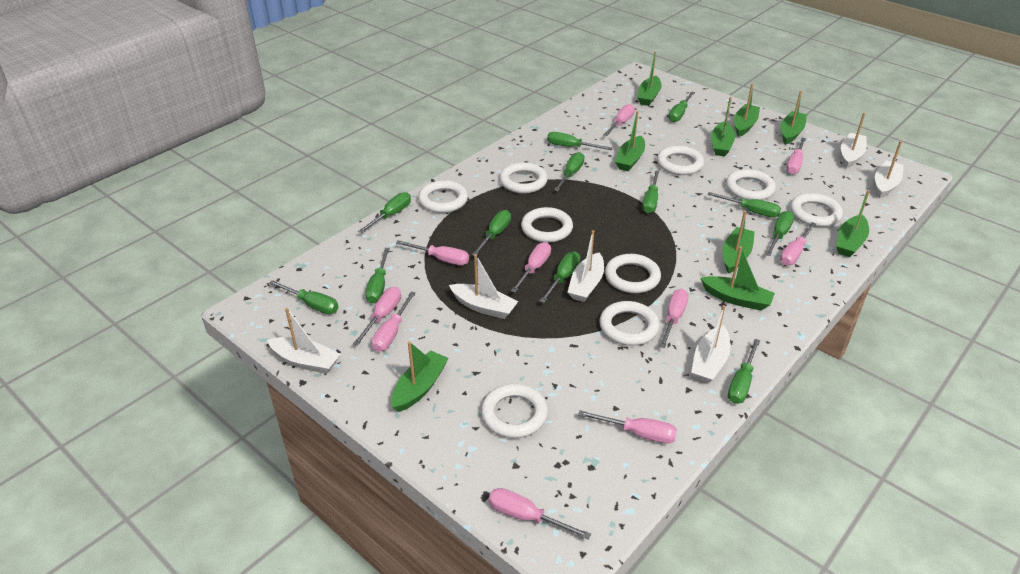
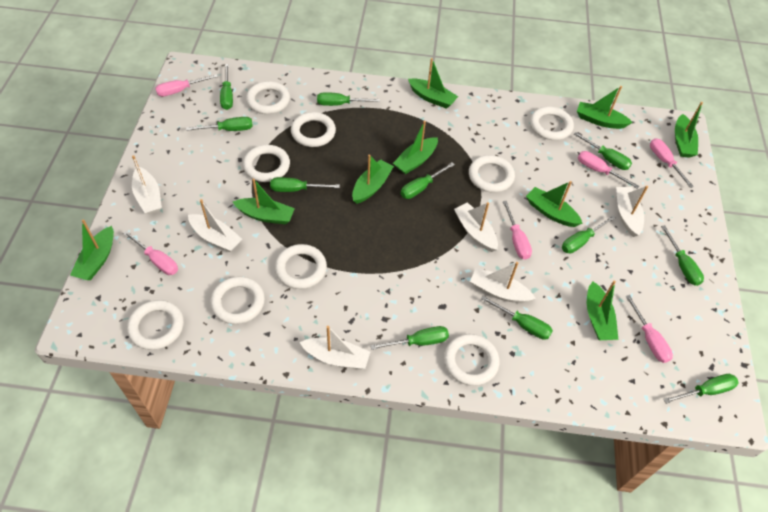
green screwdriver: 12 -> 11
pink screwdriver: 10 -> 6

